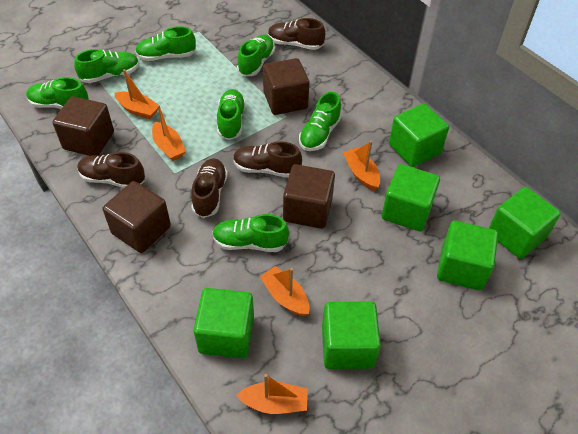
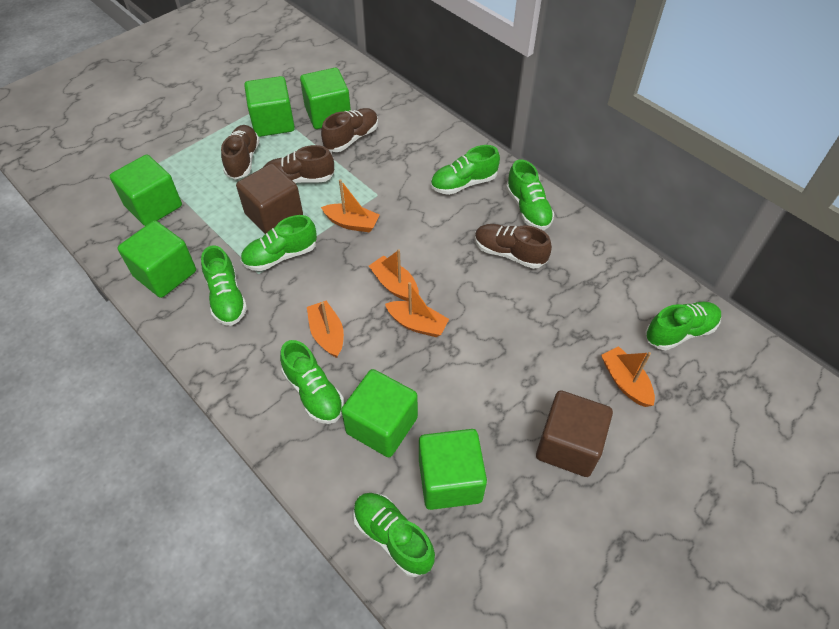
brown cube: 4 -> 2

